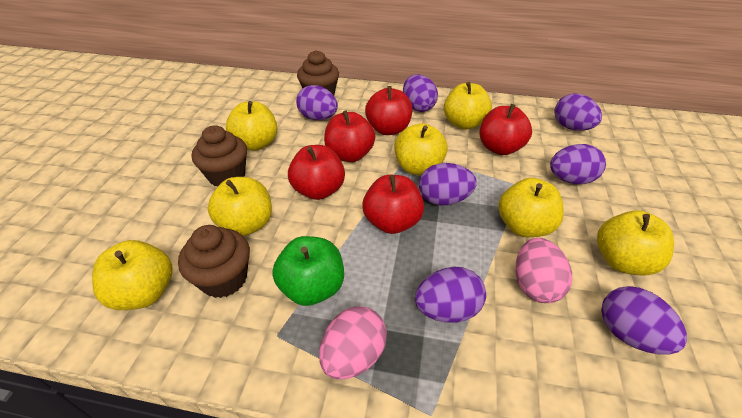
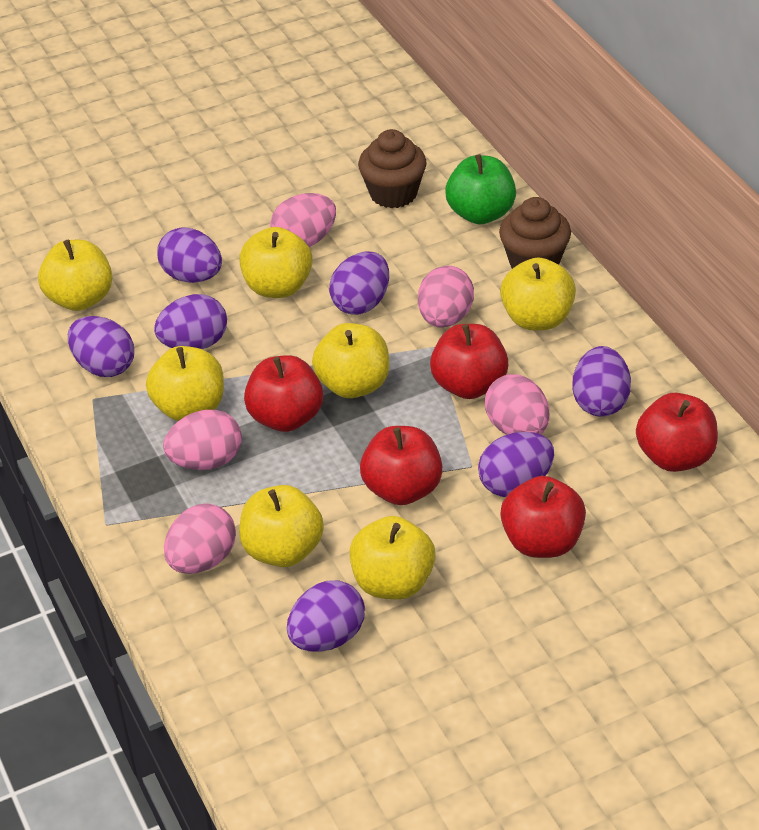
brown cupcake: 3 -> 2
pink egg: 2 -> 5

